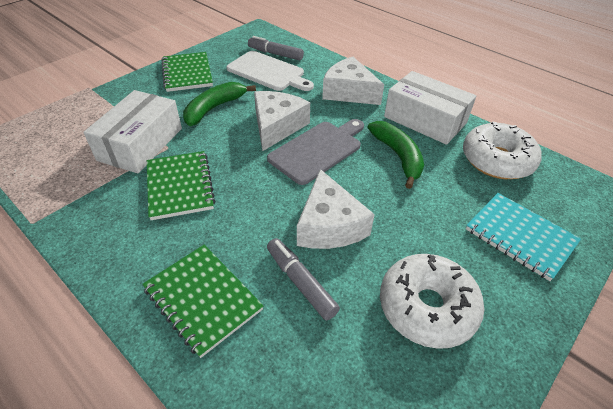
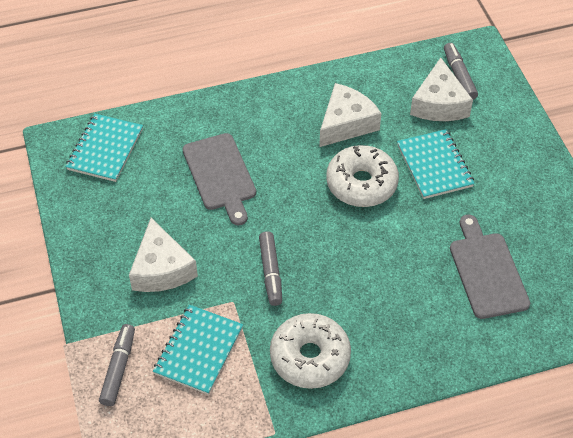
green banana: 2 -> 0
green notebook: 3 -> 0
grey cutting board: 1 -> 2
grey marker: 2 -> 3
turquoise notebook: 1 -> 3
white box: 2 -> 0
white cutting board: 1 -> 0

